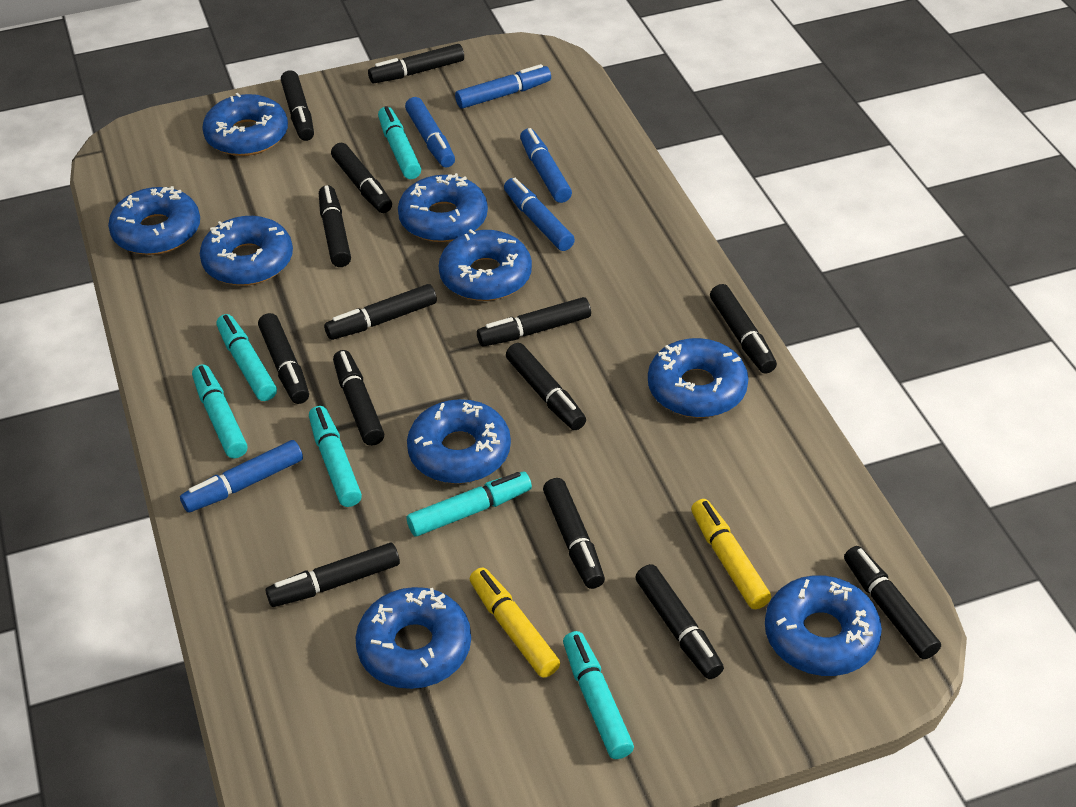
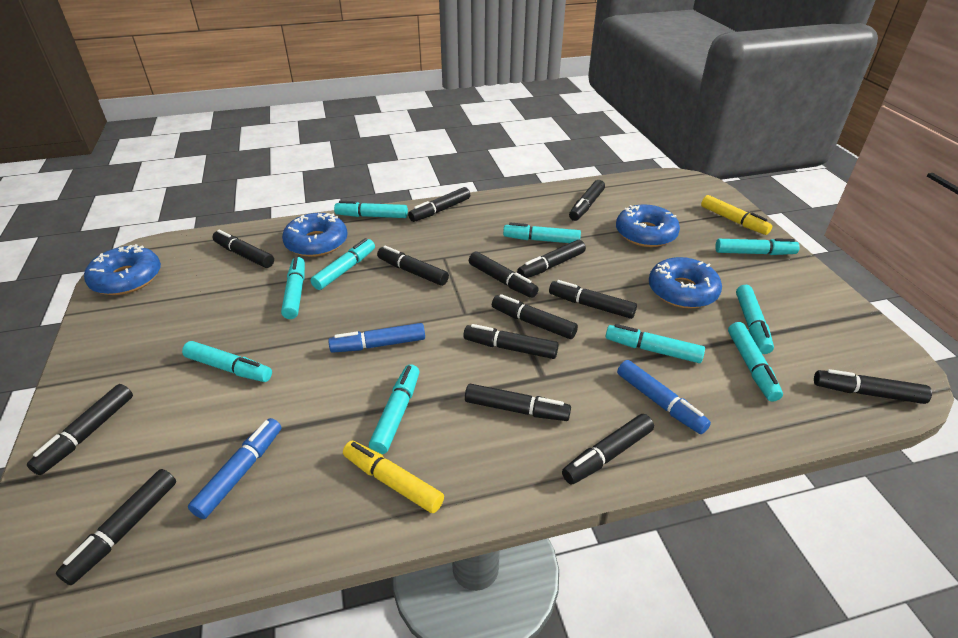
blue donut: 9 -> 4
blue marker: 5 -> 3
turquoise marker: 6 -> 10

